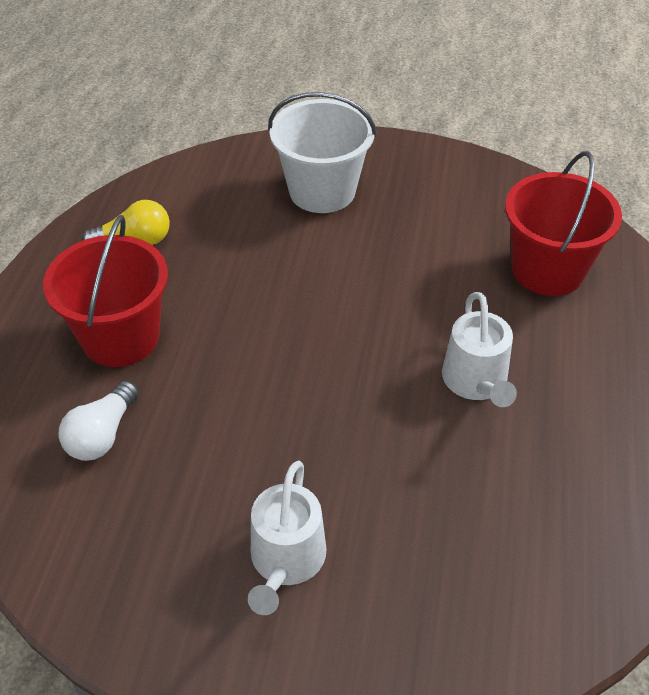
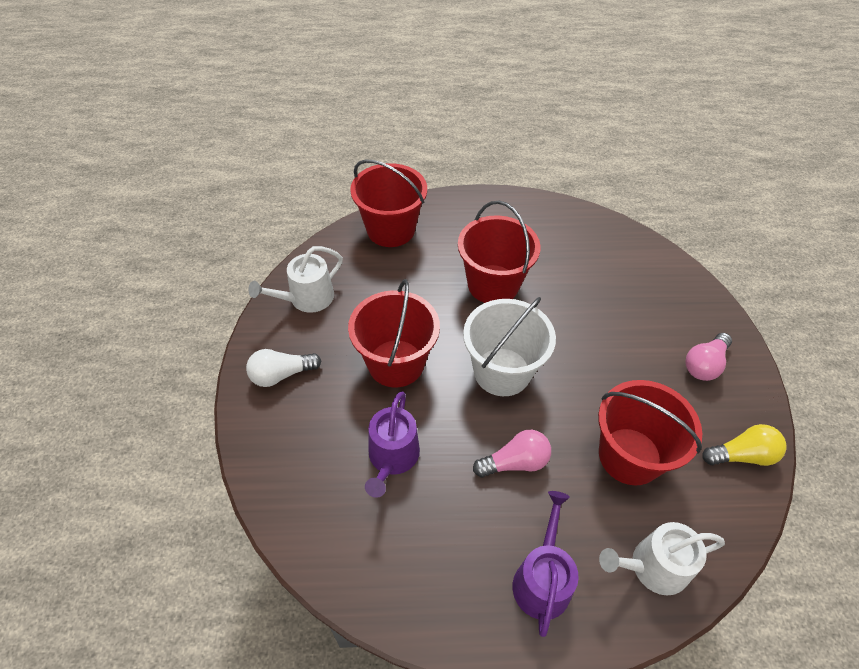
pink light bulb: 0 -> 2
purple watering can: 0 -> 2
red bucket: 2 -> 4

